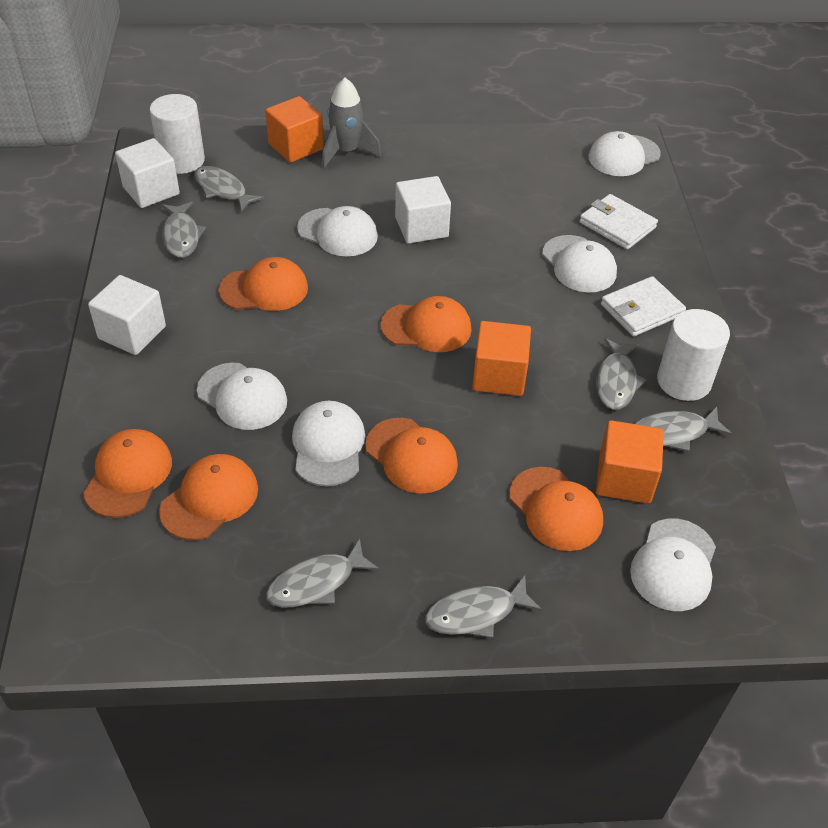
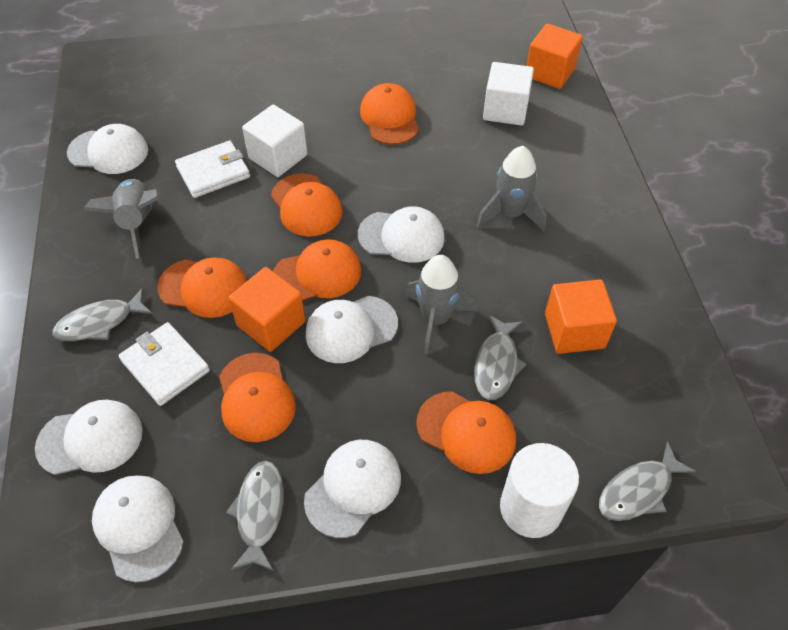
grey fish: 6 -> 4
grey rocket: 1 -> 3
white cube: 3 -> 2
white cylinder: 2 -> 1

